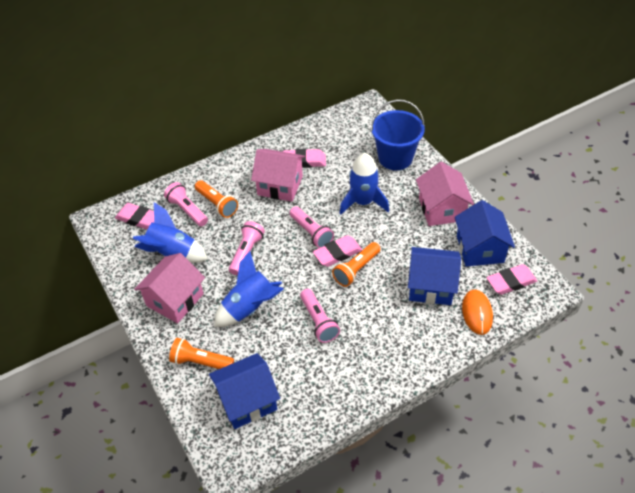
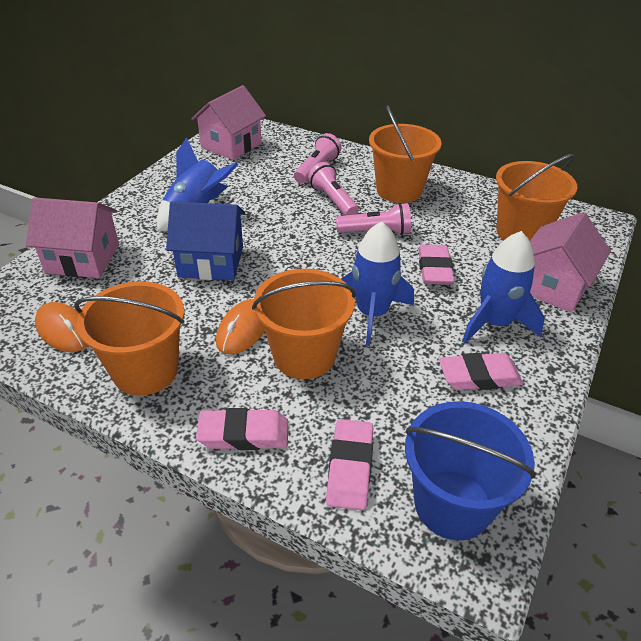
blue house: 3 -> 1
orange bucket: 0 -> 4
orange flashlight: 3 -> 0
orange mouse: 1 -> 2
pink flashlight: 4 -> 3

